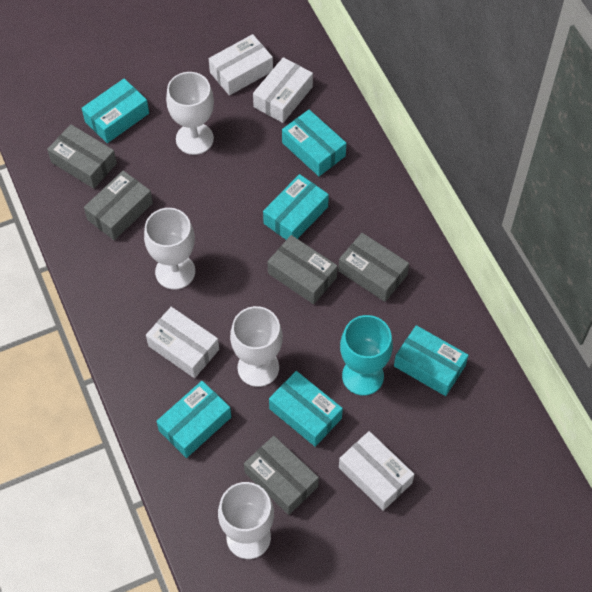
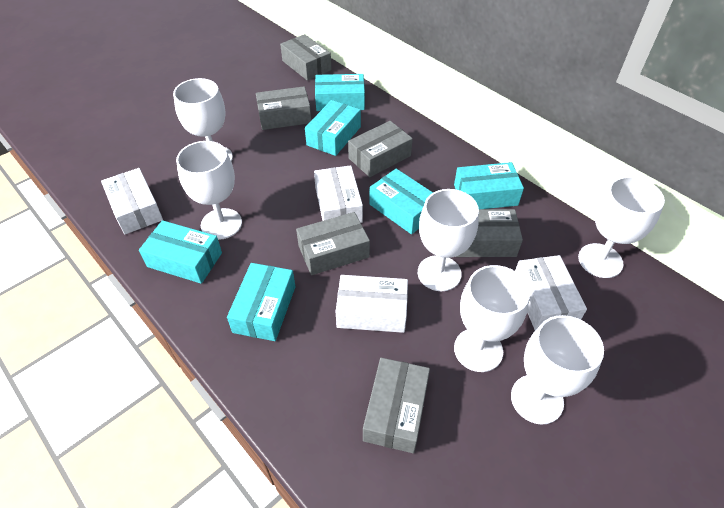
grey box: 5 -> 6
turquoise goblet: 1 -> 0
white goblet: 4 -> 6

